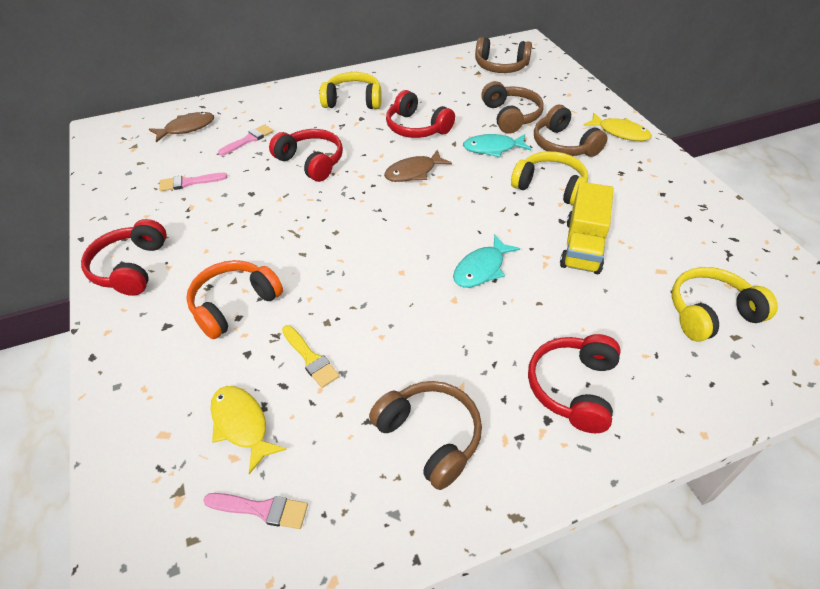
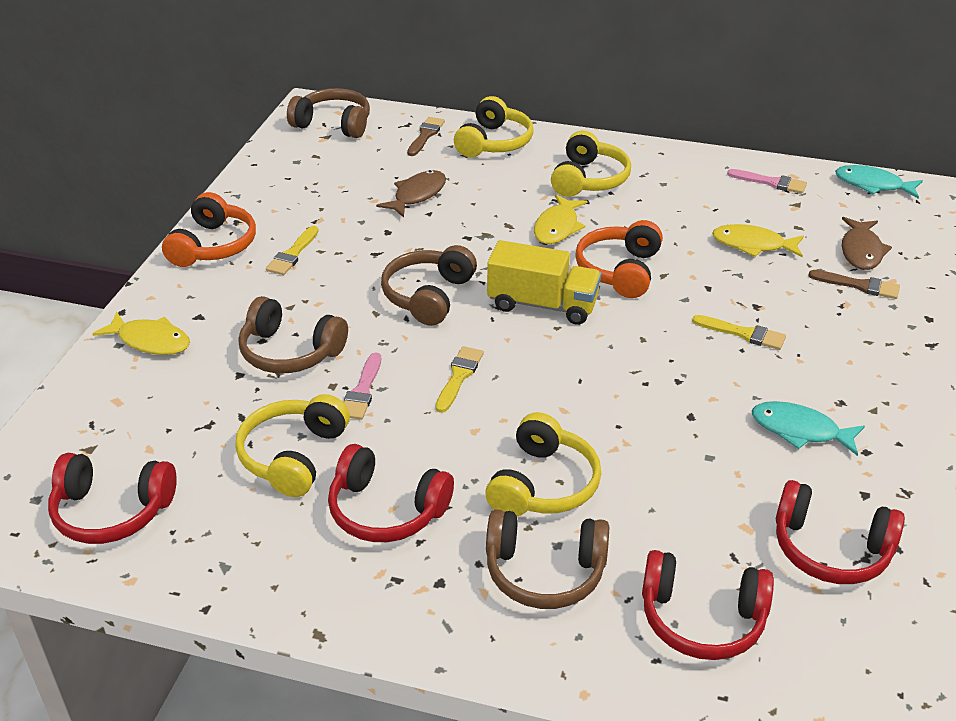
brown brush: 0 -> 2
orange headphones: 1 -> 2
pink brush: 3 -> 2
yellow brush: 1 -> 3
yellow fish: 2 -> 3
yellow headphones: 3 -> 4

